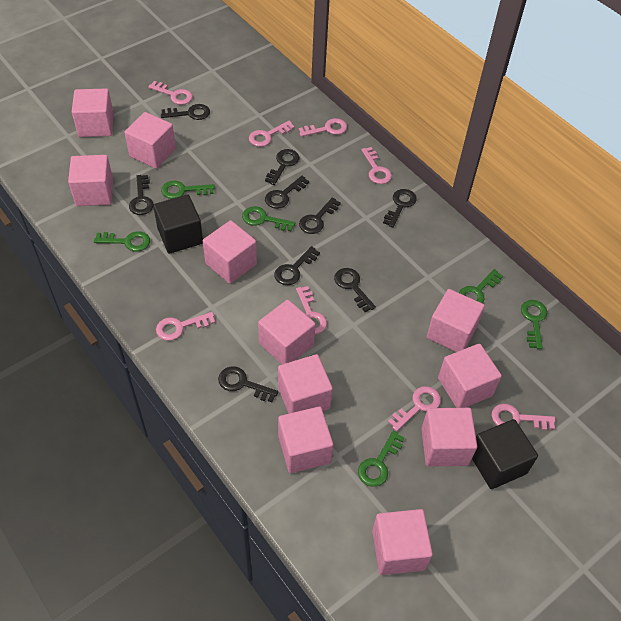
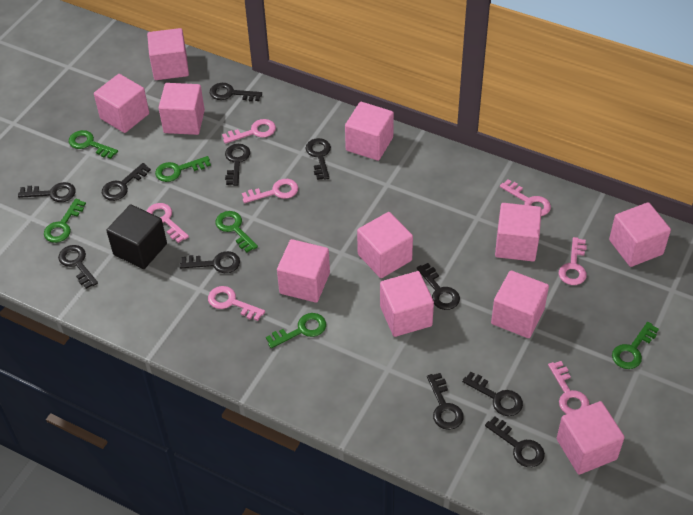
black cube: 2 -> 1
black key: 9 -> 11
pink key: 8 -> 7

